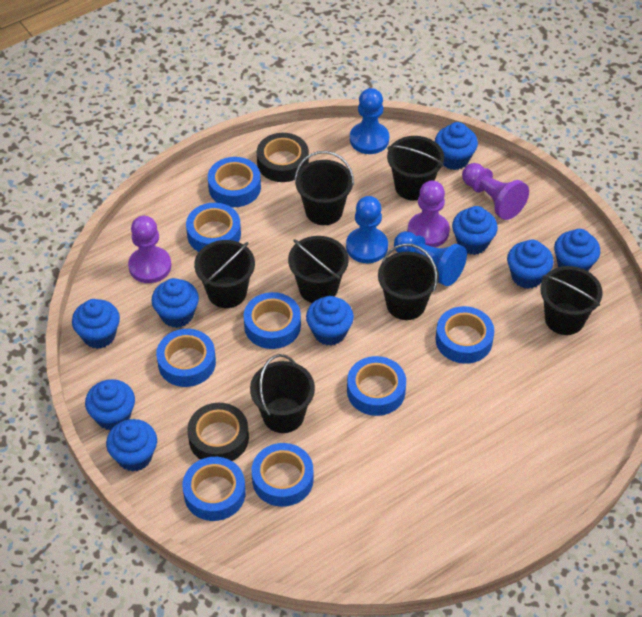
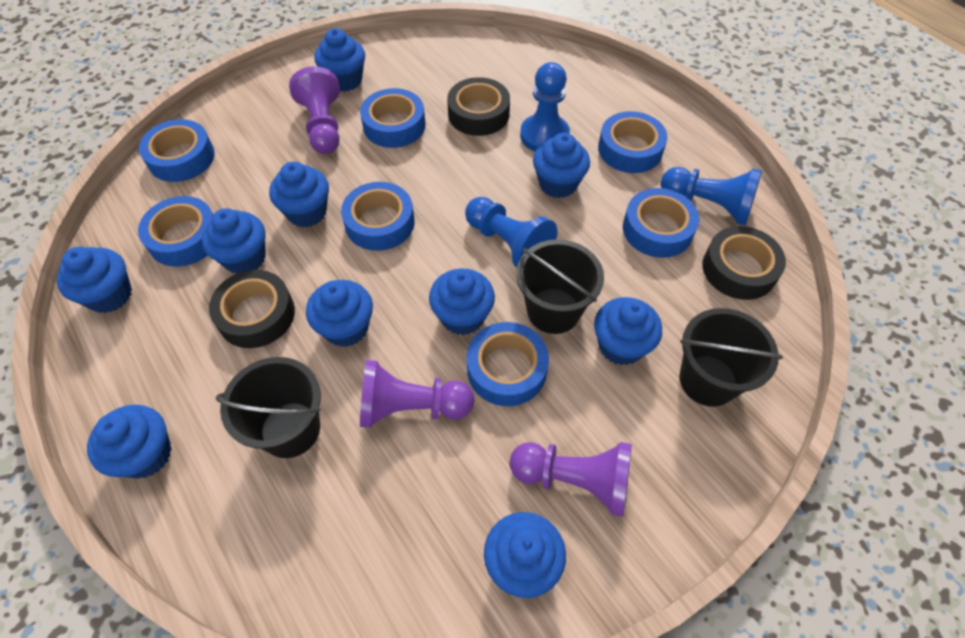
black bucket: 7 -> 3
black tape: 2 -> 3
blue cupcake: 9 -> 10
blue tape: 8 -> 7

